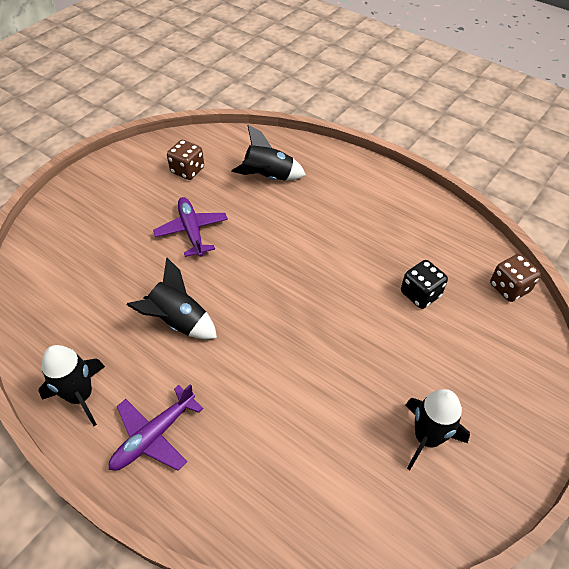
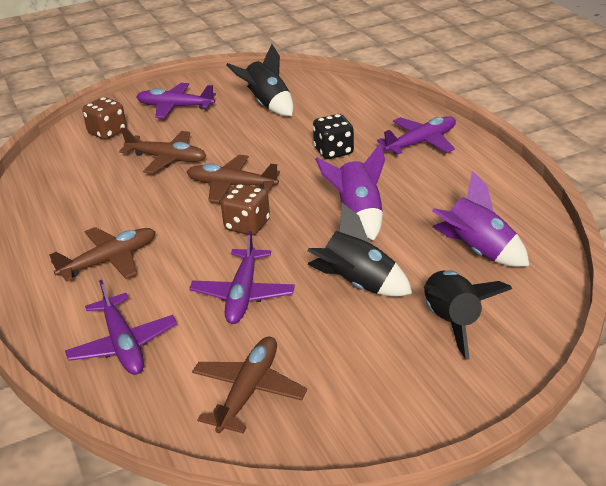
black rocket: 4 -> 3
brown plane: 0 -> 4
purple plane: 2 -> 4
purple rocket: 0 -> 2

